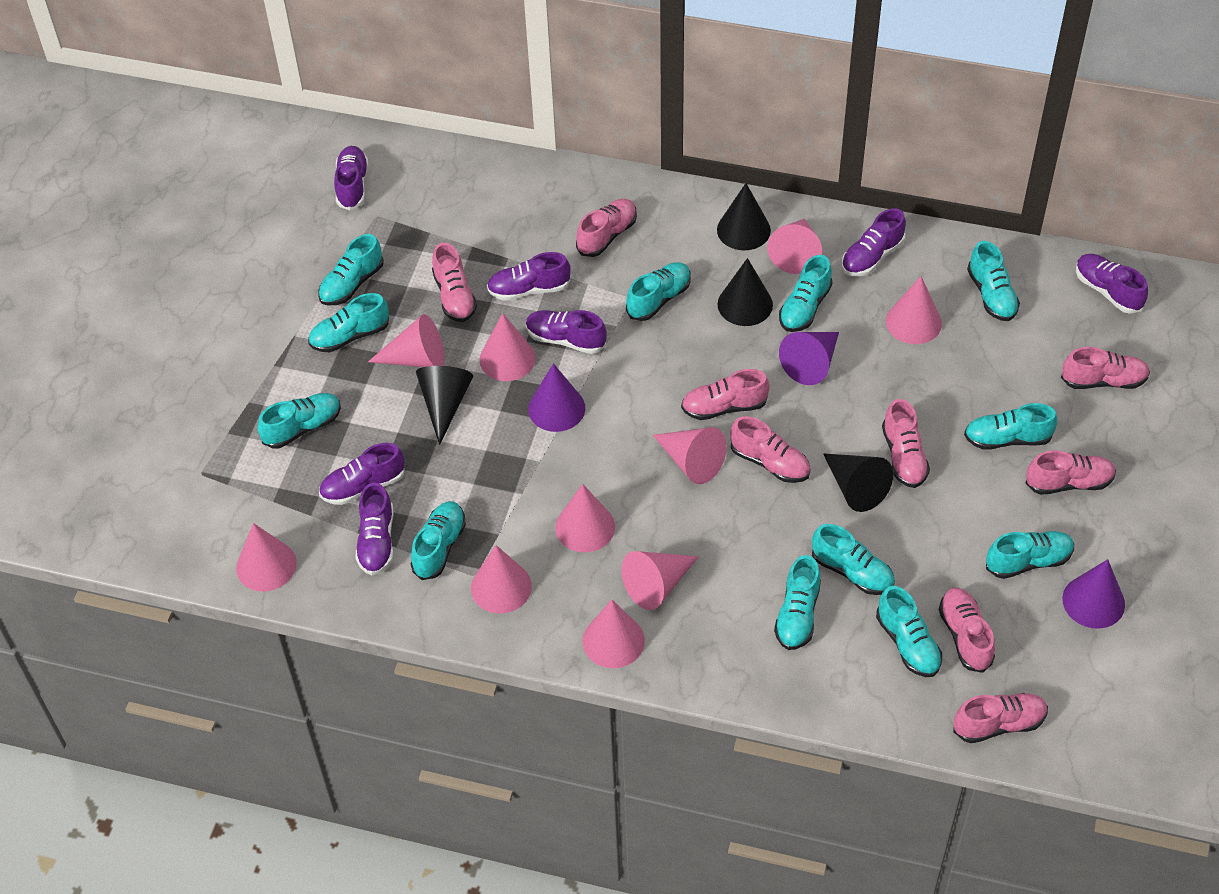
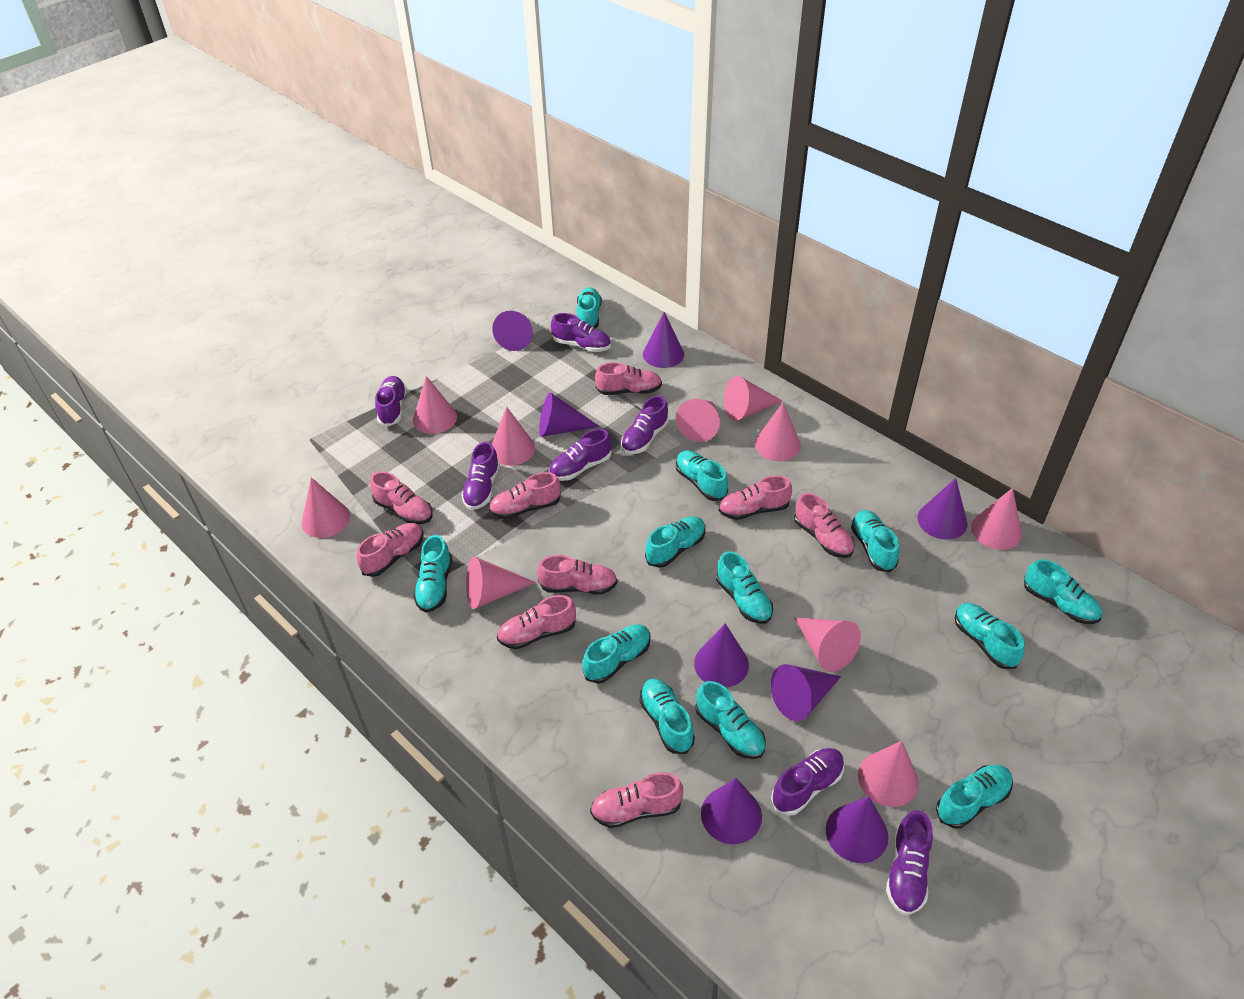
black cone: 4 -> 0
purple cone: 3 -> 8

